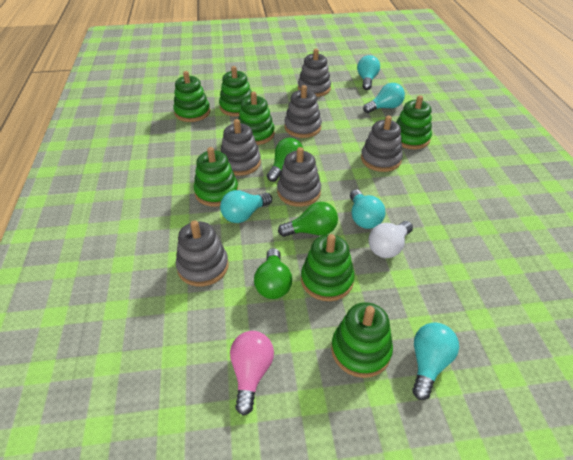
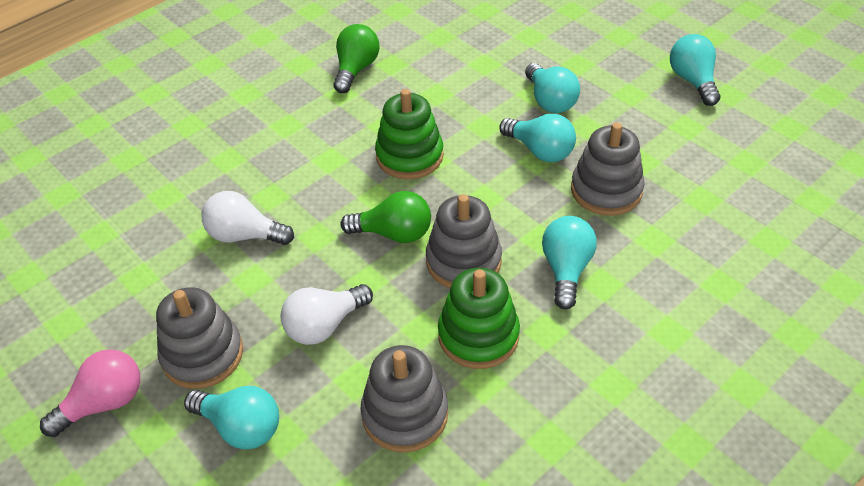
green light bulb: 3 -> 2
green stacking toy: 7 -> 2
grey stacking toy: 6 -> 4
white light bulb: 1 -> 2

